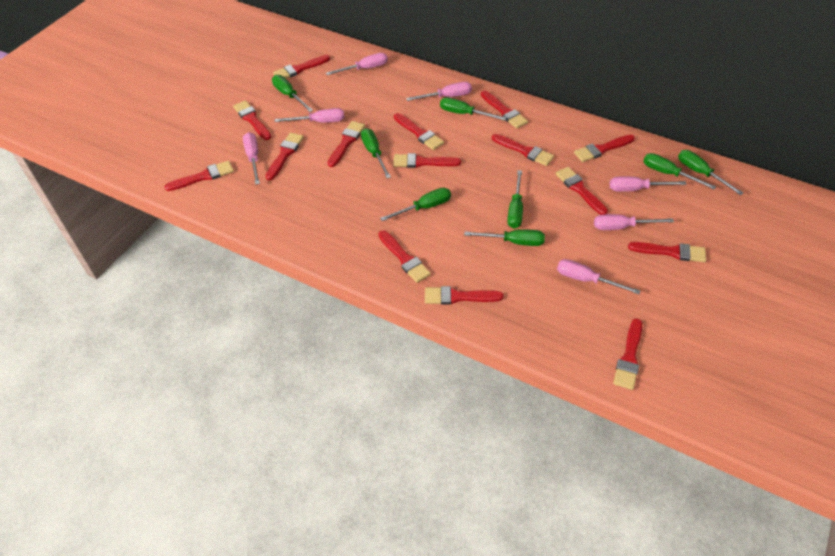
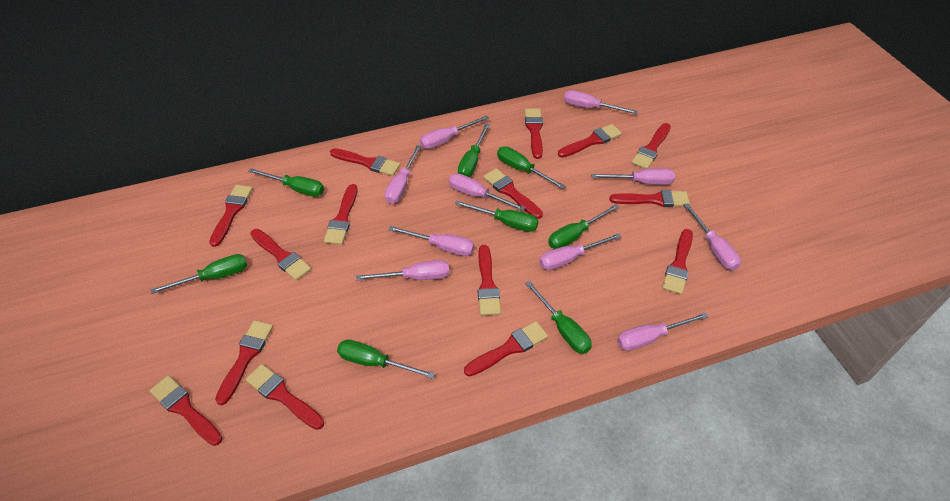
pink screwdriver: 7 -> 10

